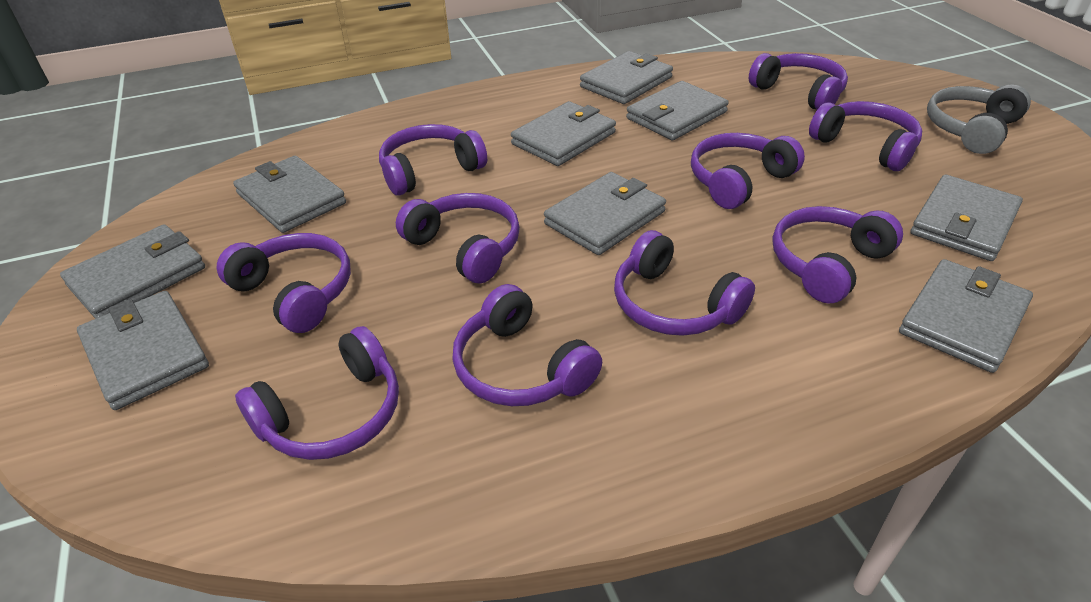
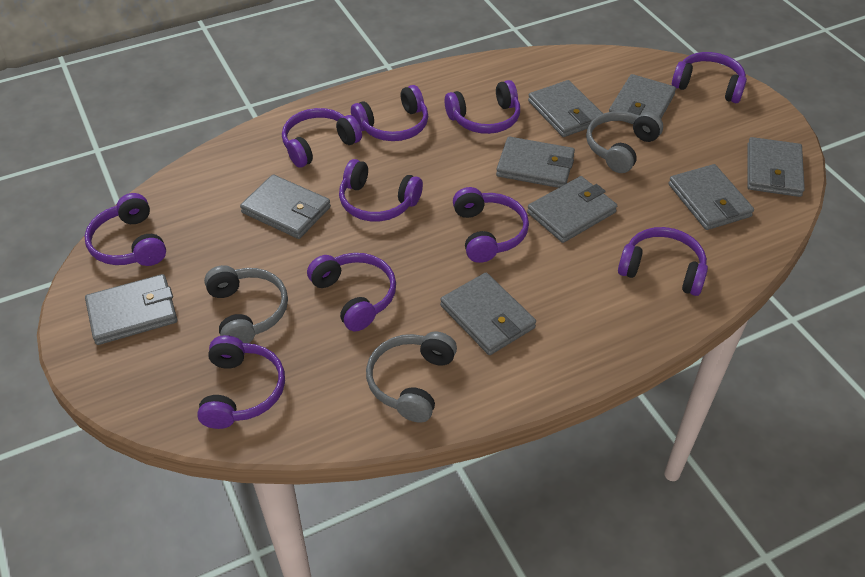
grey headphones: 1 -> 3

